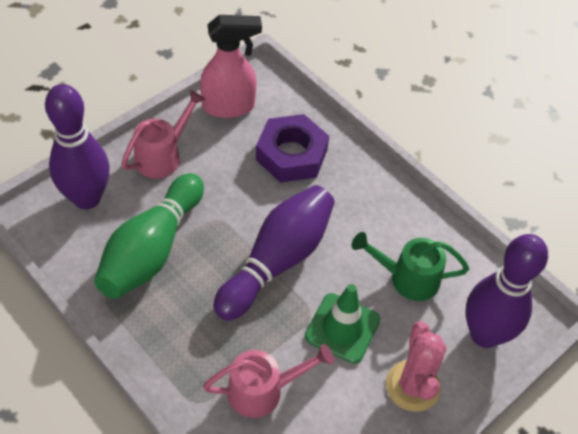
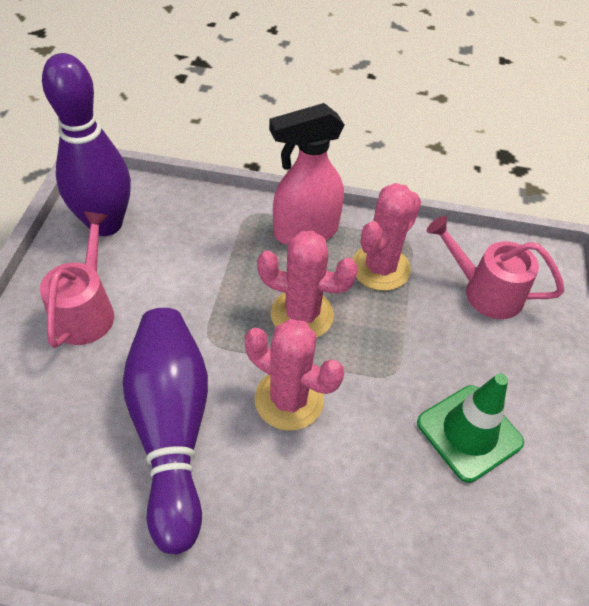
green bowling pin: 1 -> 0
green watering can: 1 -> 0
pink cactus: 1 -> 3
purple bowling pin: 3 -> 2
purple nut: 1 -> 0

